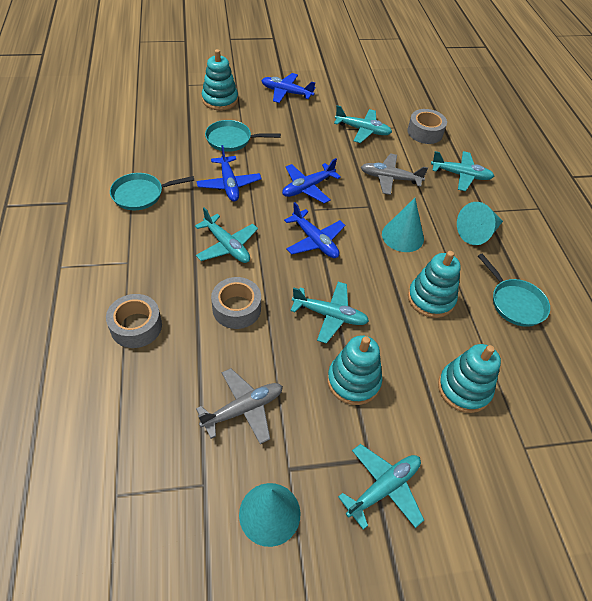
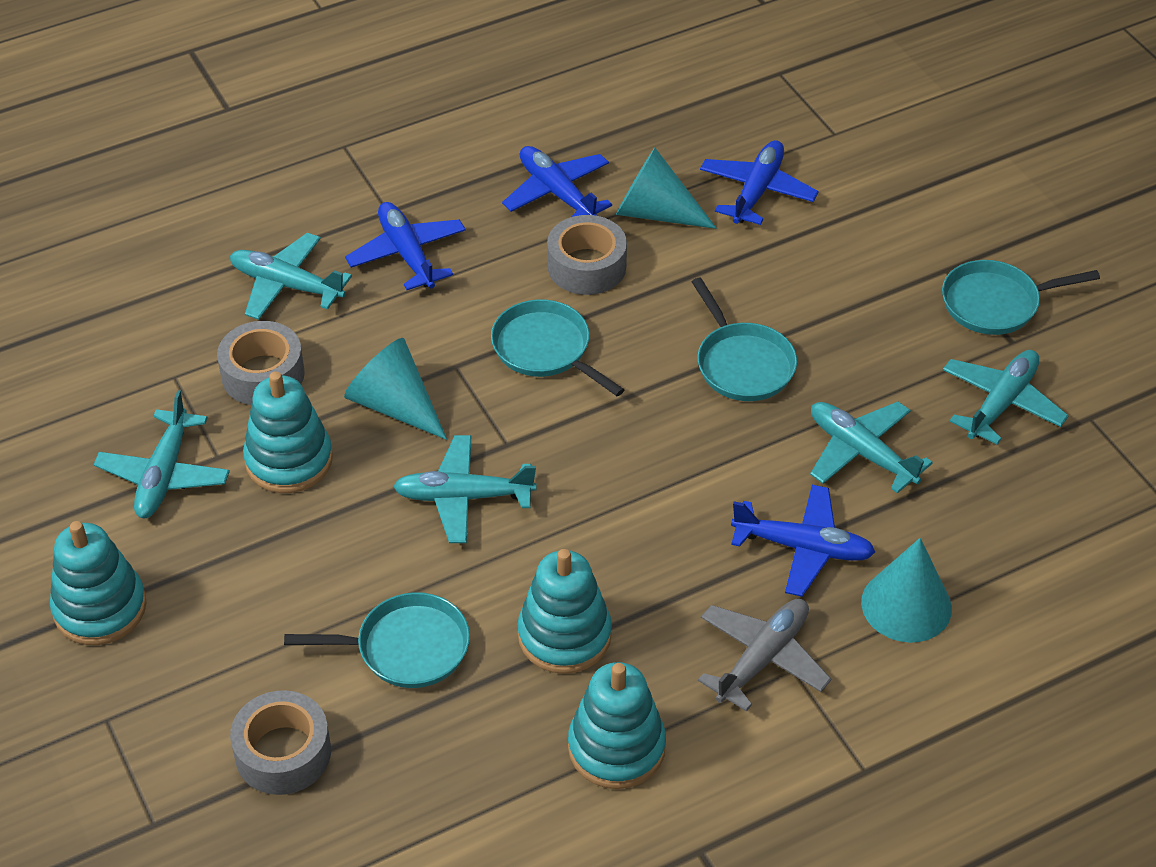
grey plane: 2 -> 1
turquoise pan: 3 -> 4

